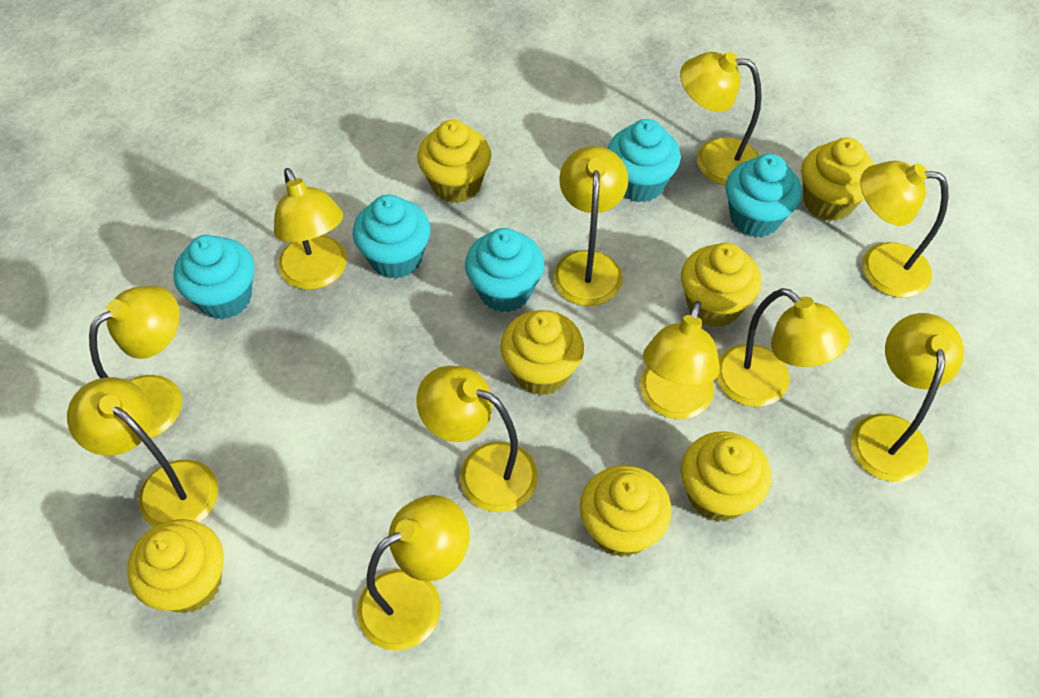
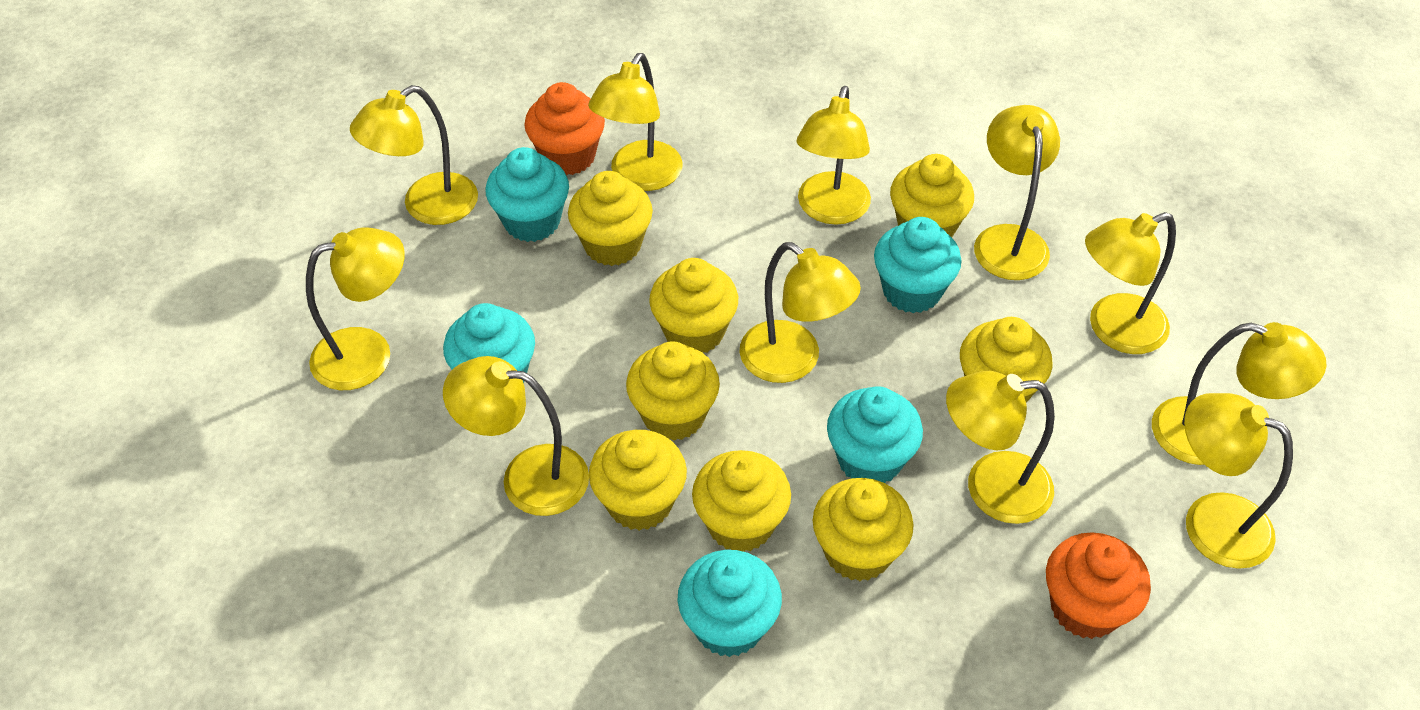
orange cupcake: 0 -> 2
yellow cupcake: 7 -> 8

